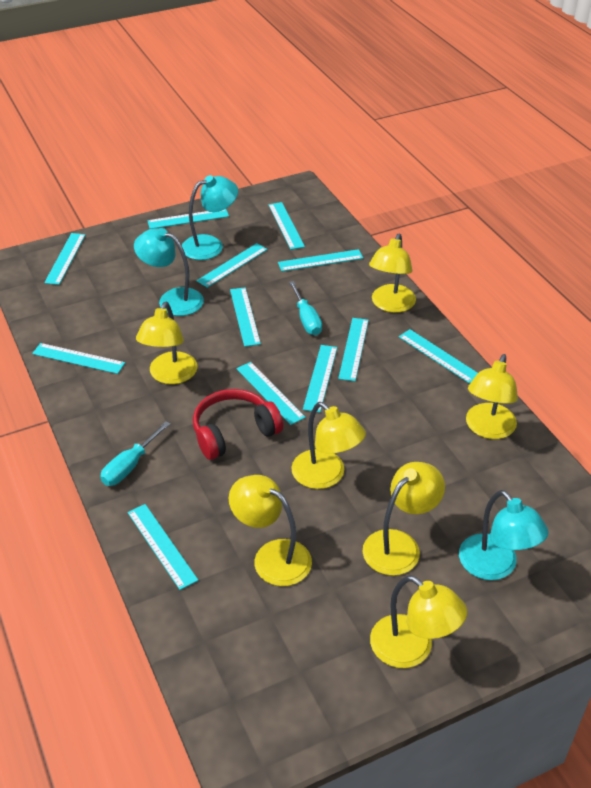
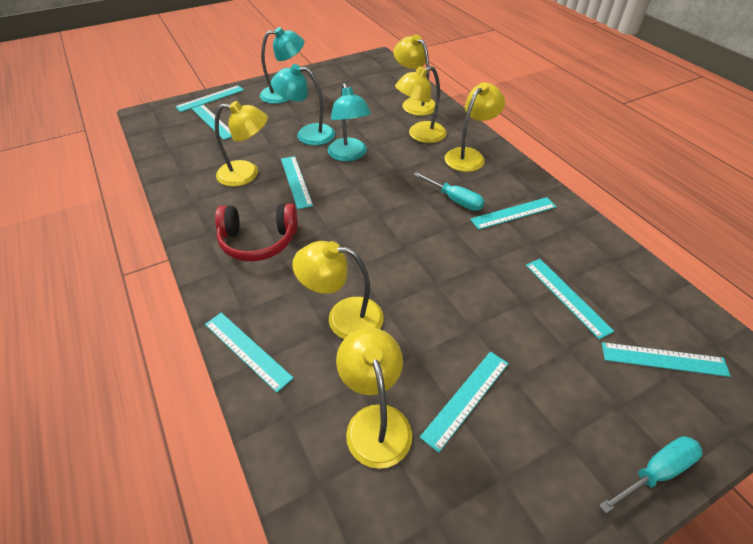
turquoise ruler: 12 -> 8
yellow lamp: 7 -> 6

